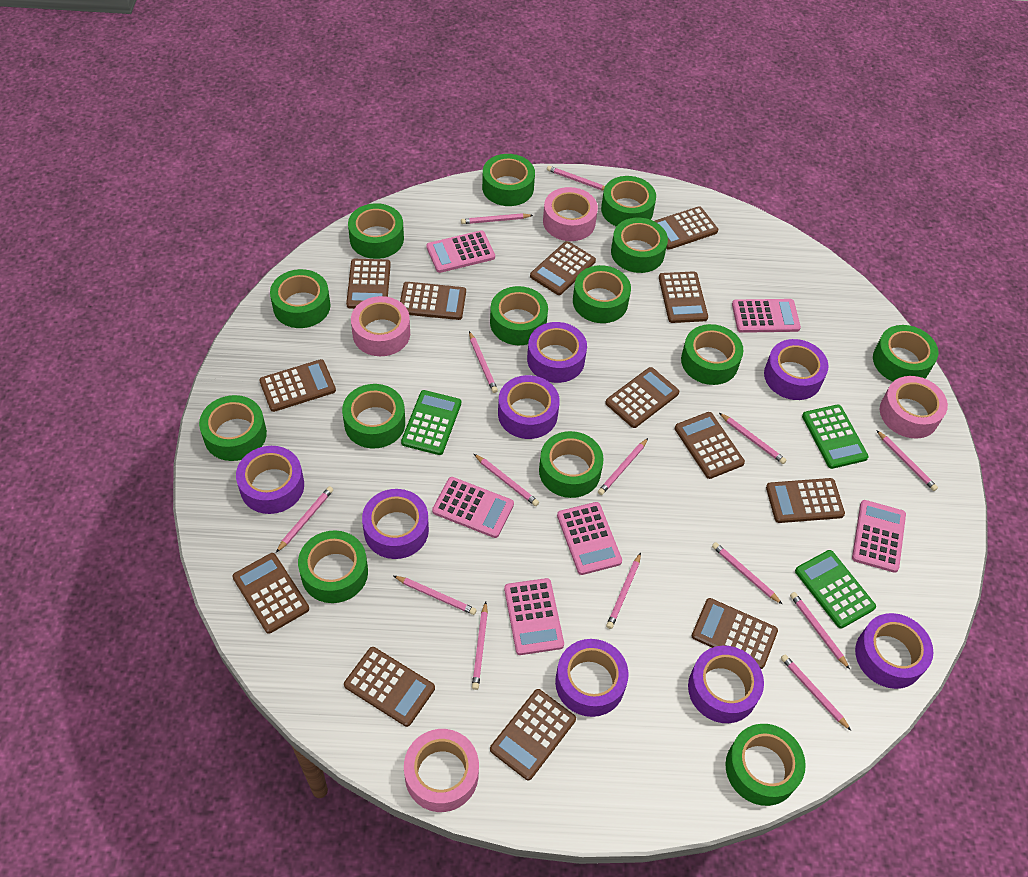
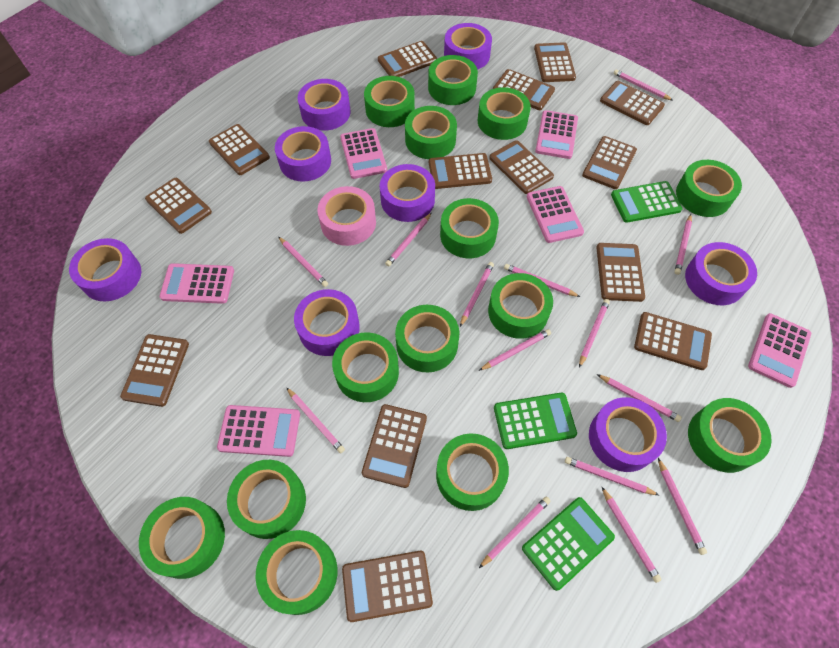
brown calculator: 13 -> 14
pink tape: 4 -> 1

